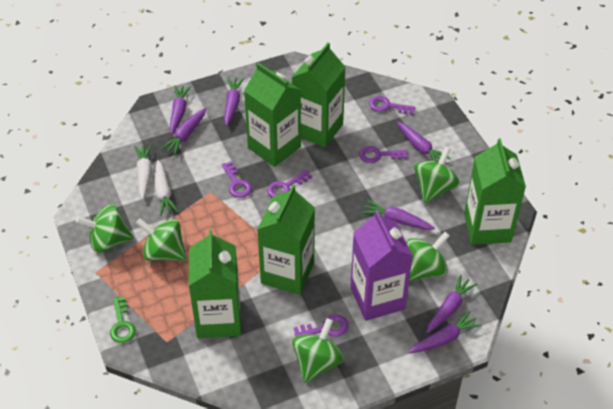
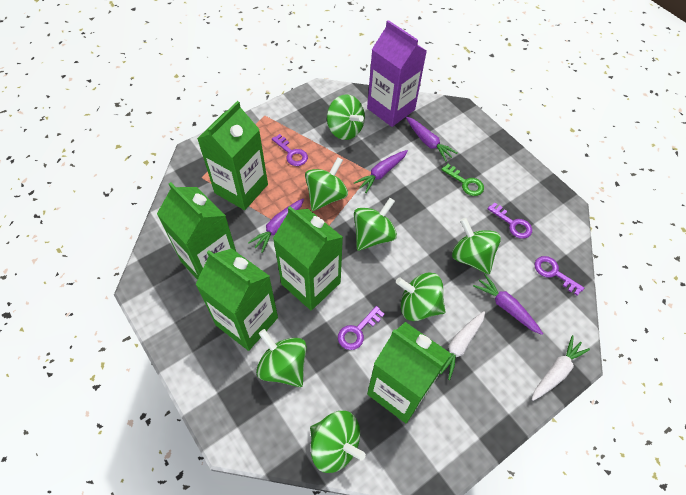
green spinning top: 5 -> 7
purple carrot: 7 -> 4
purple key: 5 -> 4

